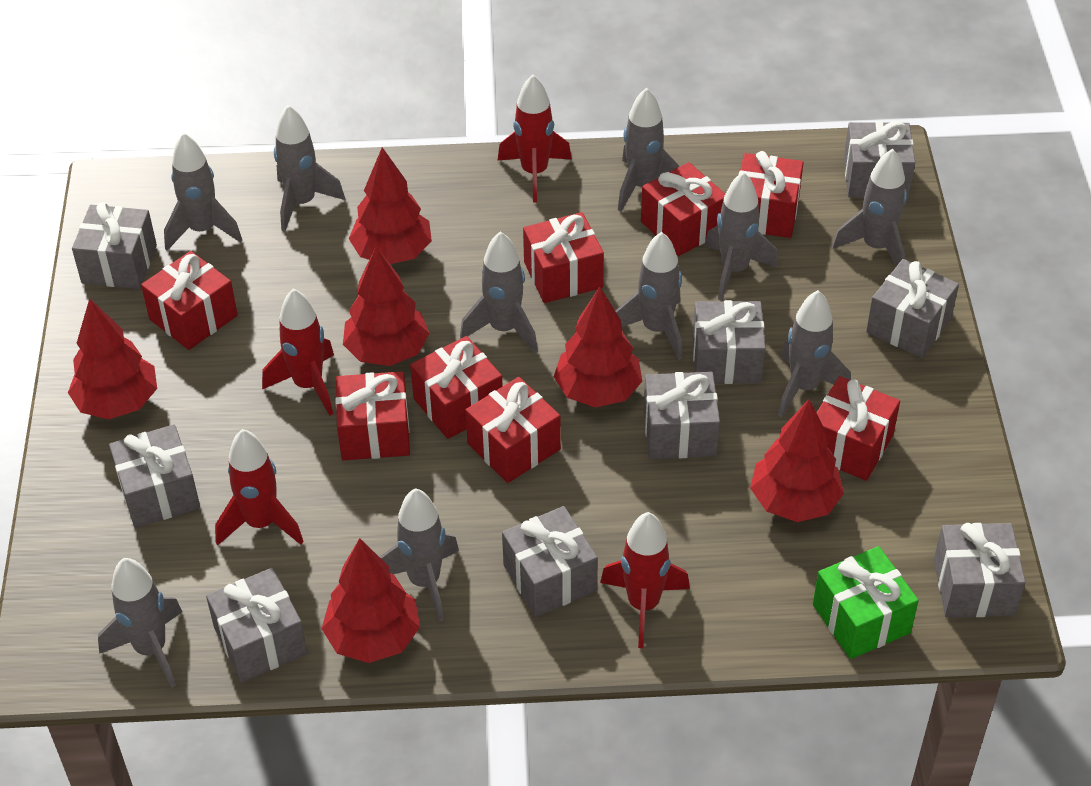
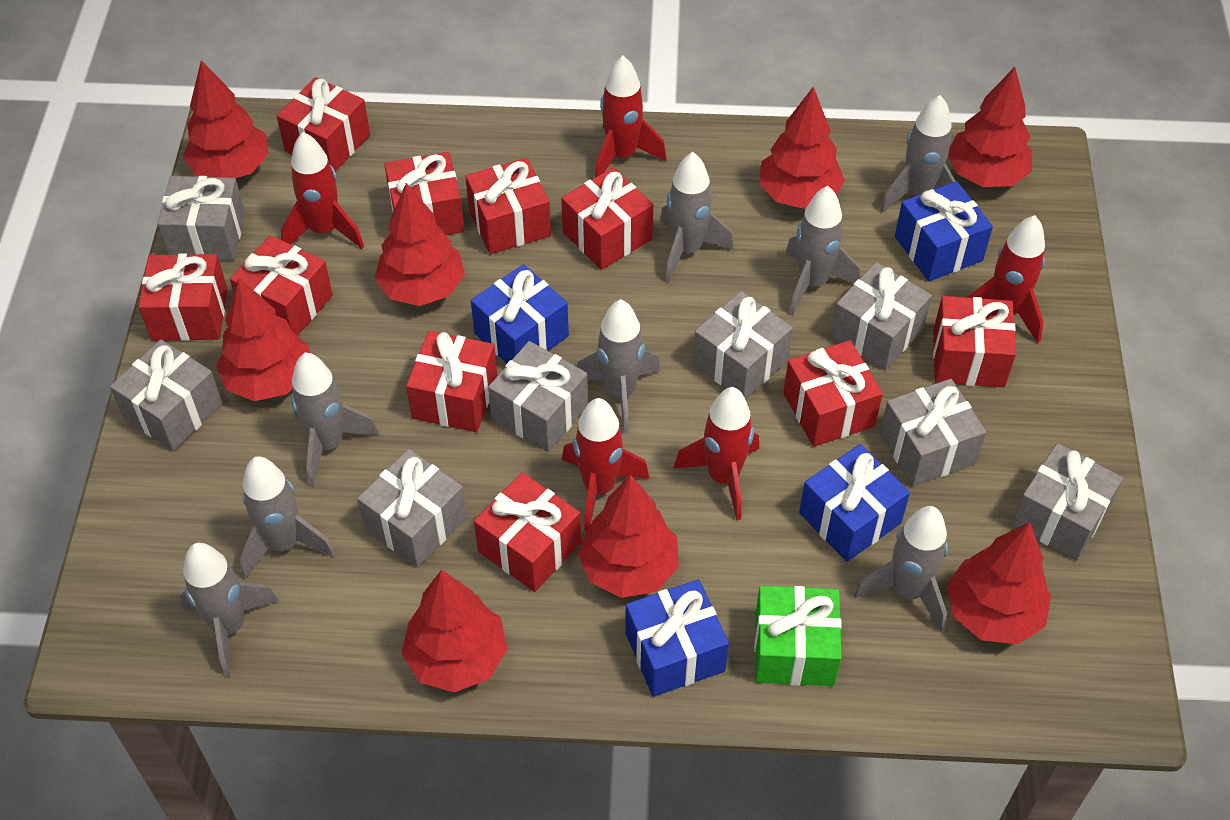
blue gift: 0 -> 4
grey gift: 9 -> 8
grey rocket: 10 -> 8
red gift: 8 -> 10
red rocket: 4 -> 5
red tree: 6 -> 8

